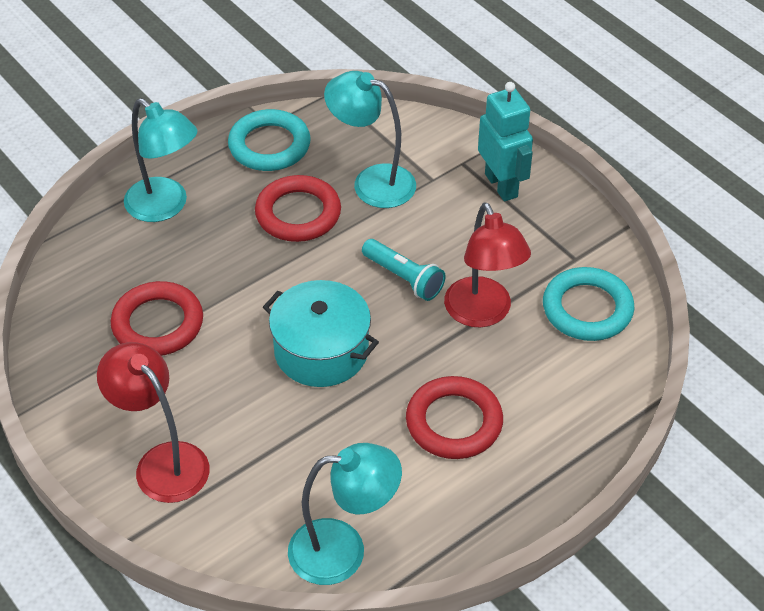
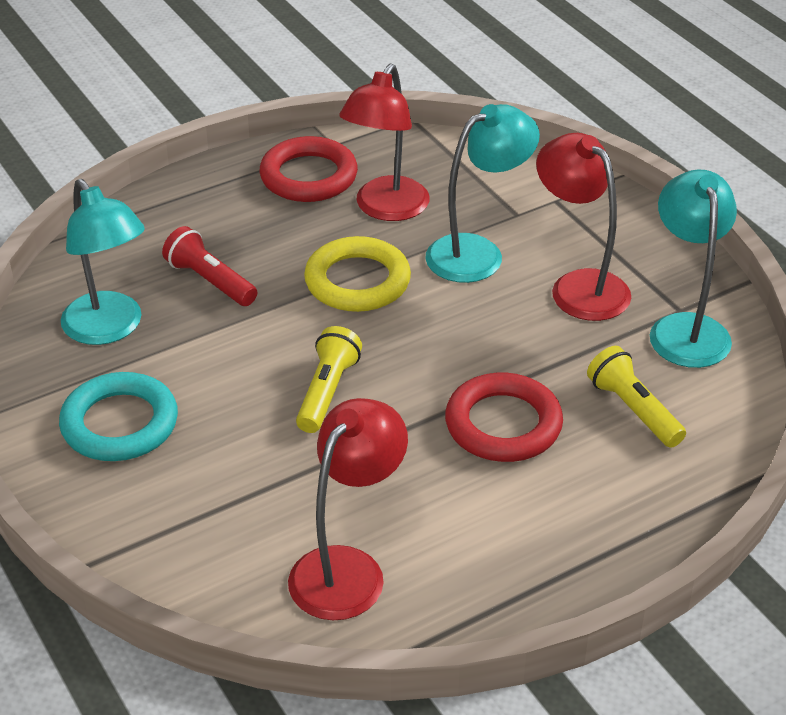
red flashlight: 0 -> 1
red lamp: 2 -> 3
red ring: 3 -> 2
turquoise flashlight: 1 -> 0
turquoise pot: 1 -> 0
turquoise ring: 2 -> 1
turquoise robot: 1 -> 0
yellow flashlight: 0 -> 2
yellow ring: 0 -> 1

